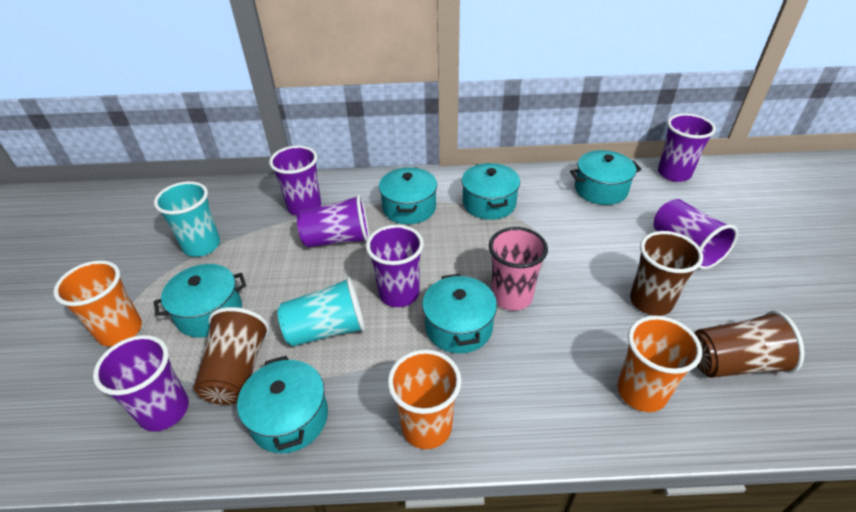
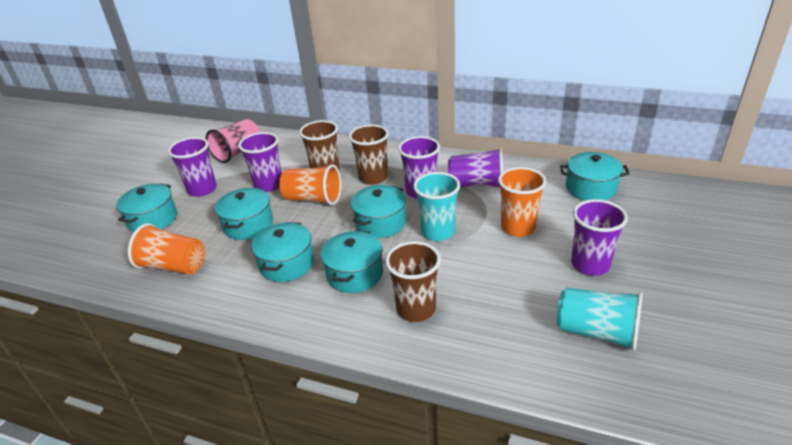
purple cup: 6 -> 5

